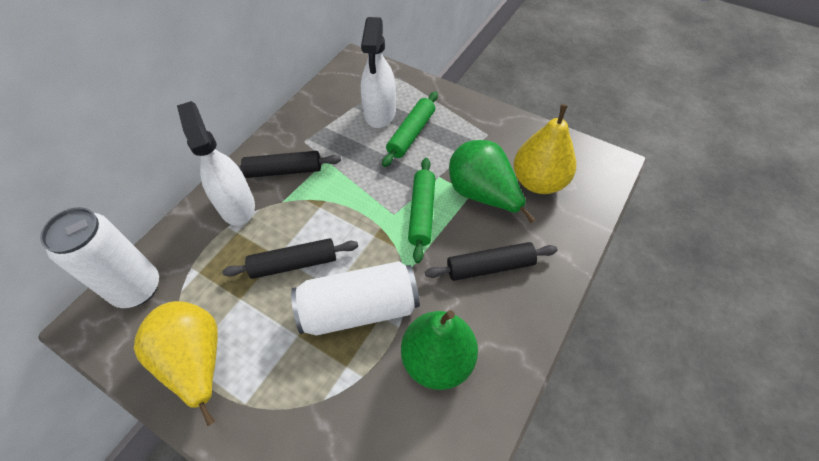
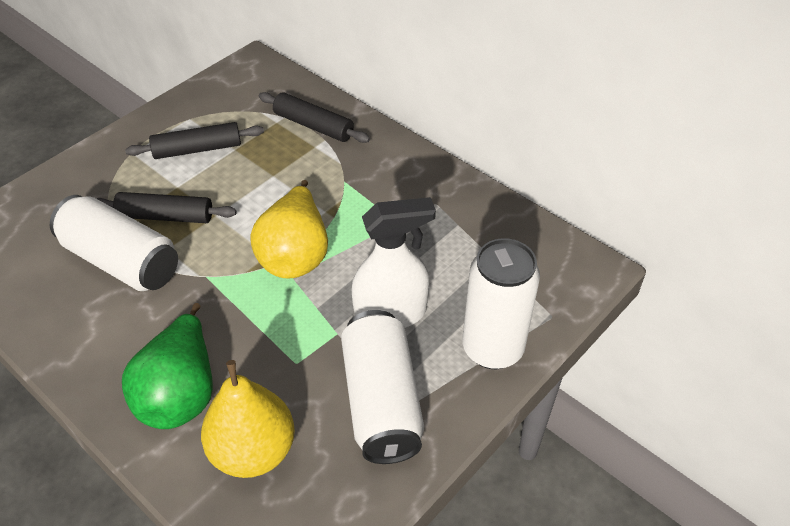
green pear: 2 -> 1
green rolling pin: 2 -> 0
white can: 2 -> 3
white spray bottle: 2 -> 1

